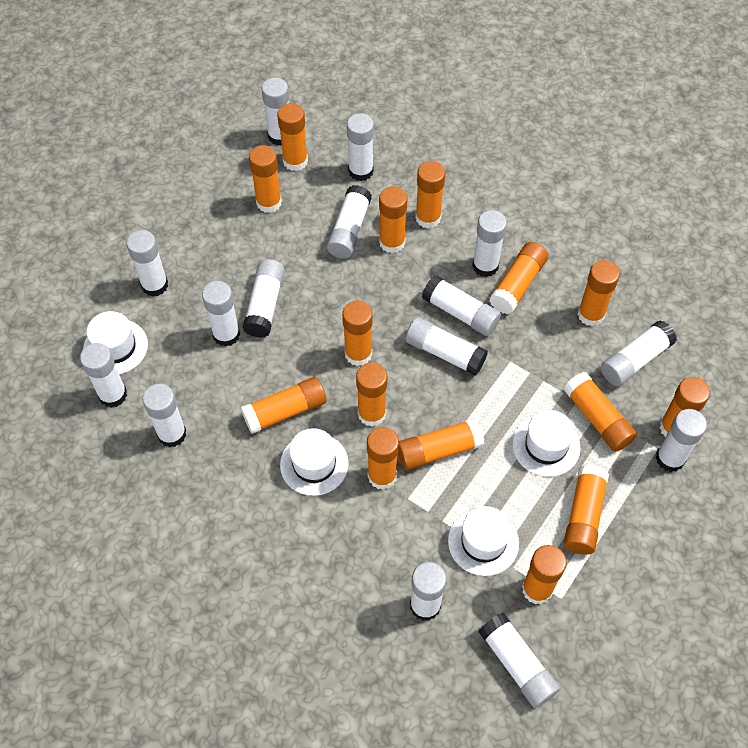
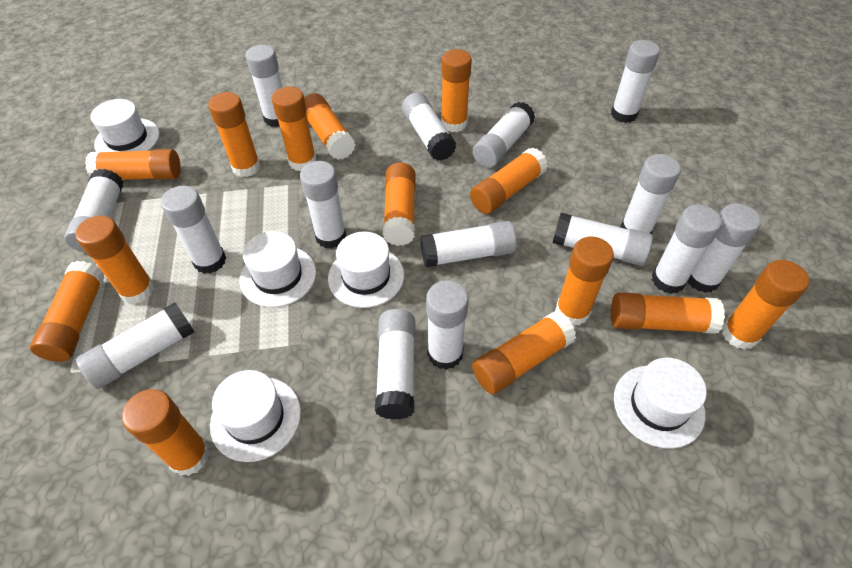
orange glue stick: 15 -> 14
white hat: 4 -> 5

